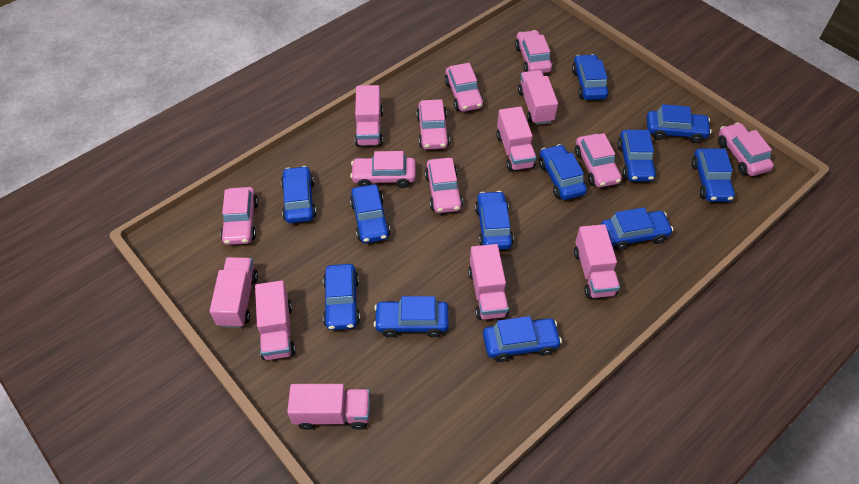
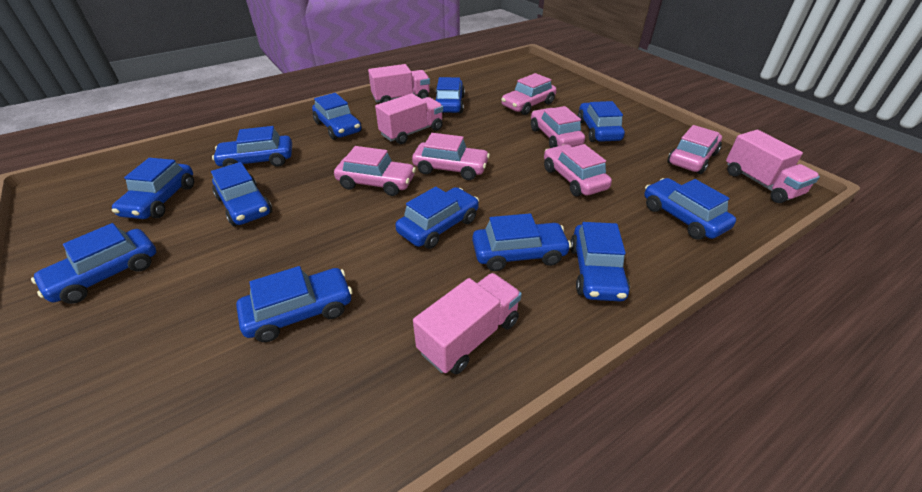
pink car: 8 -> 6
pink truck: 8 -> 4

